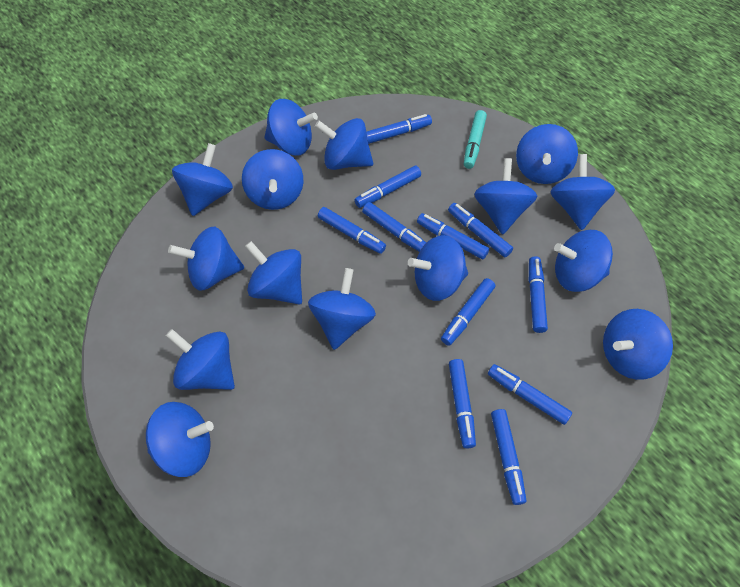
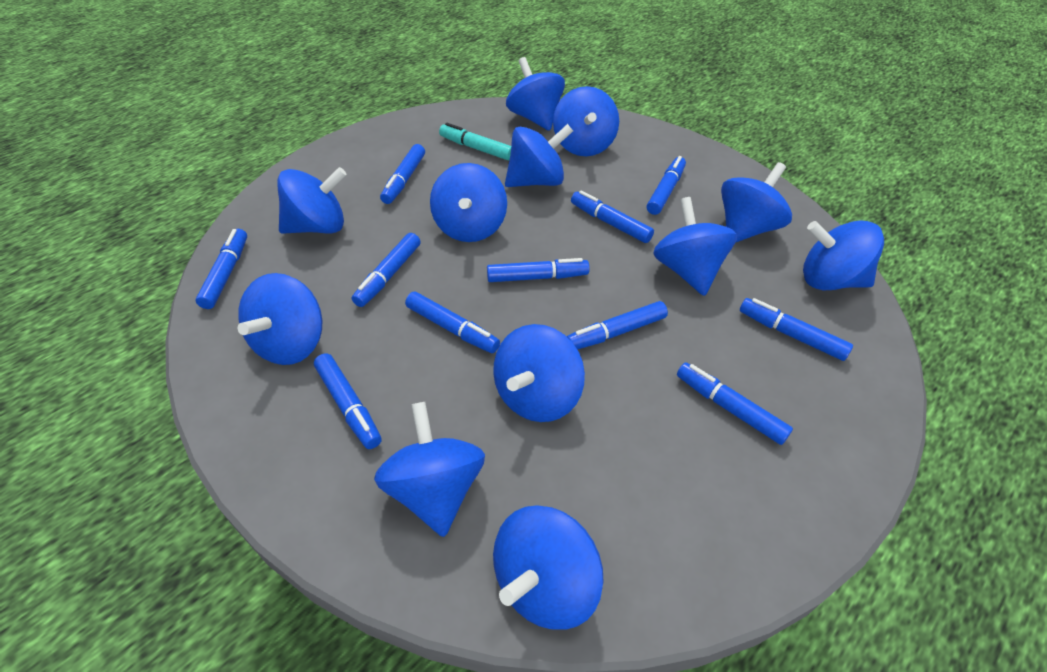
blue spinning top: 15 -> 12

